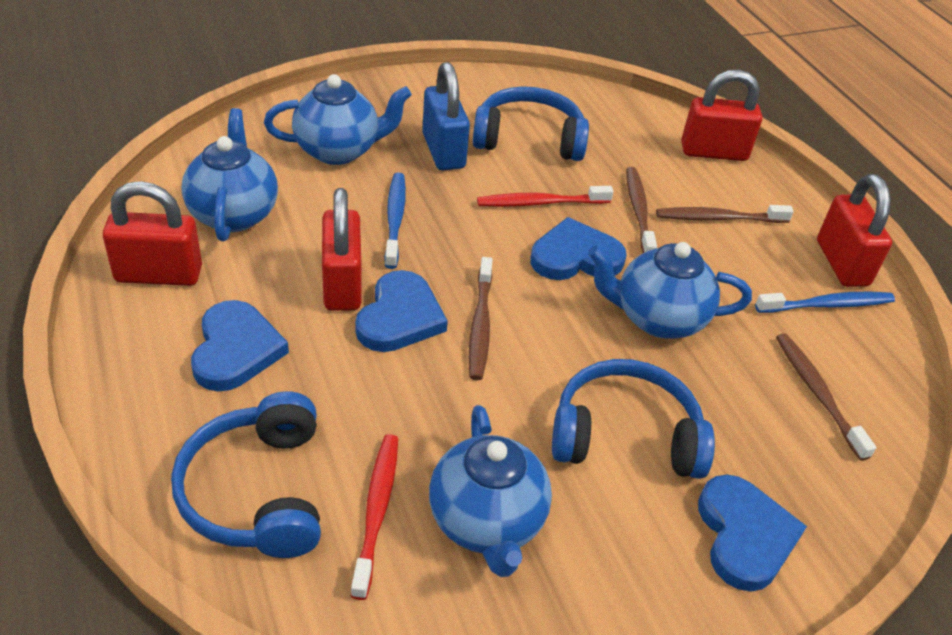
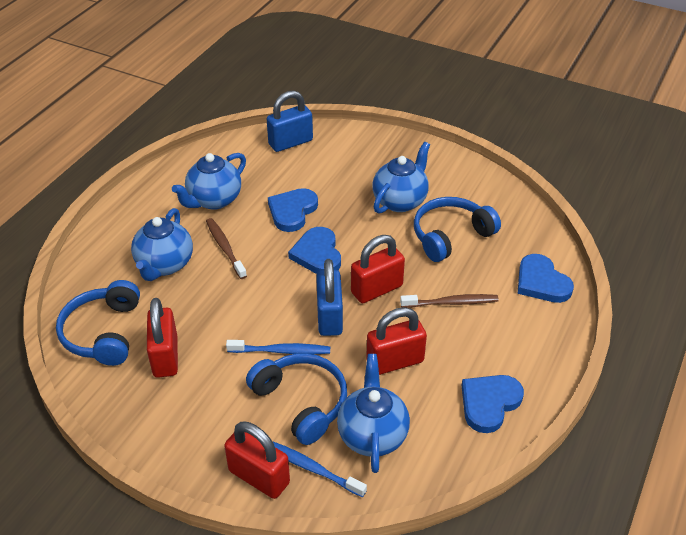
blue padlock: 1 -> 2
brown toothbrush: 4 -> 2
red toothbrush: 2 -> 0

